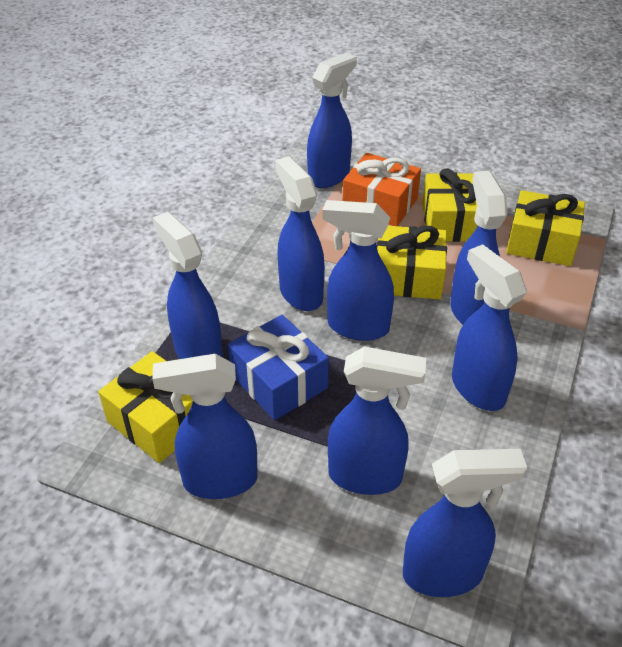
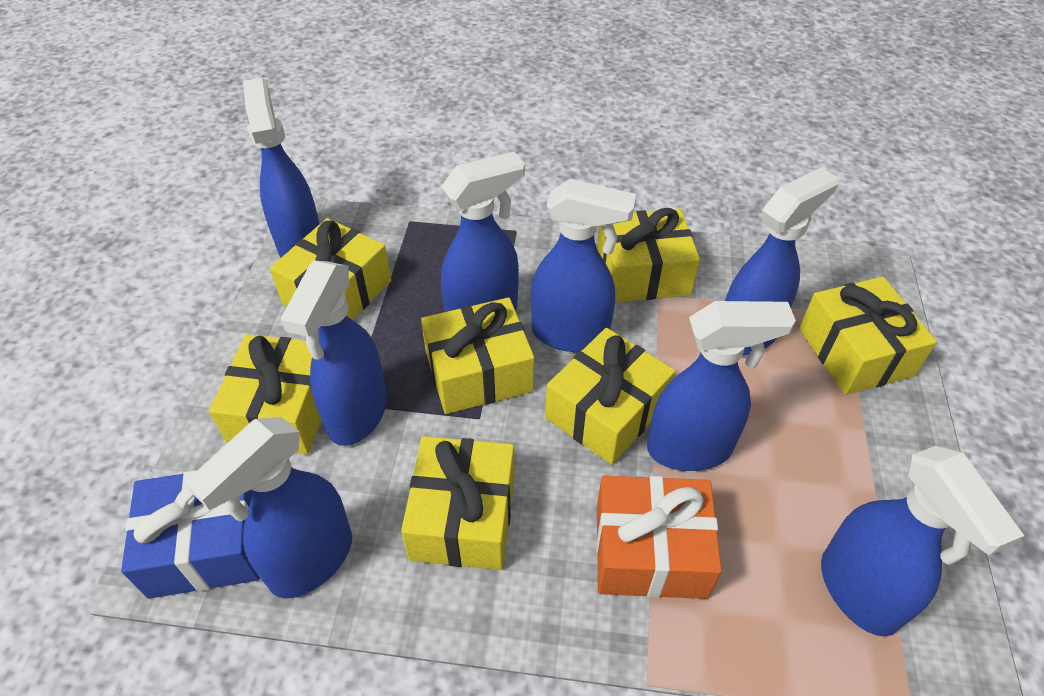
blue spray bottle: 9 -> 8
yellow gift: 4 -> 7

